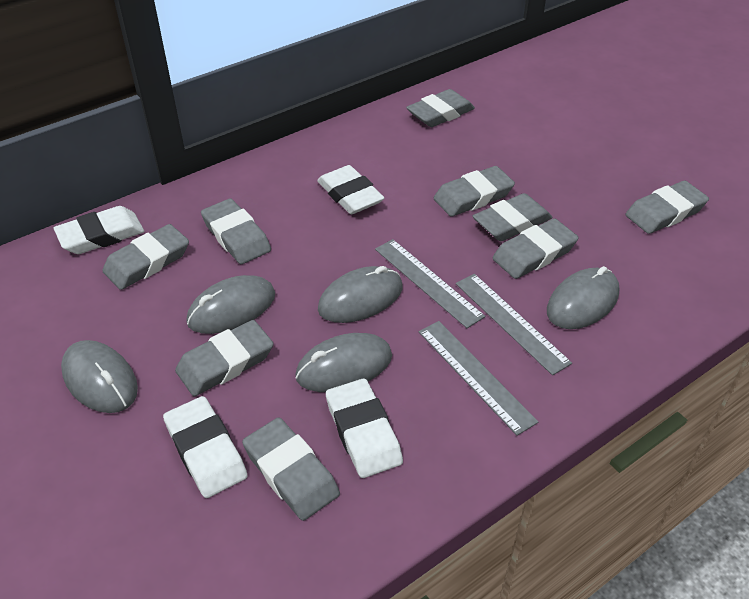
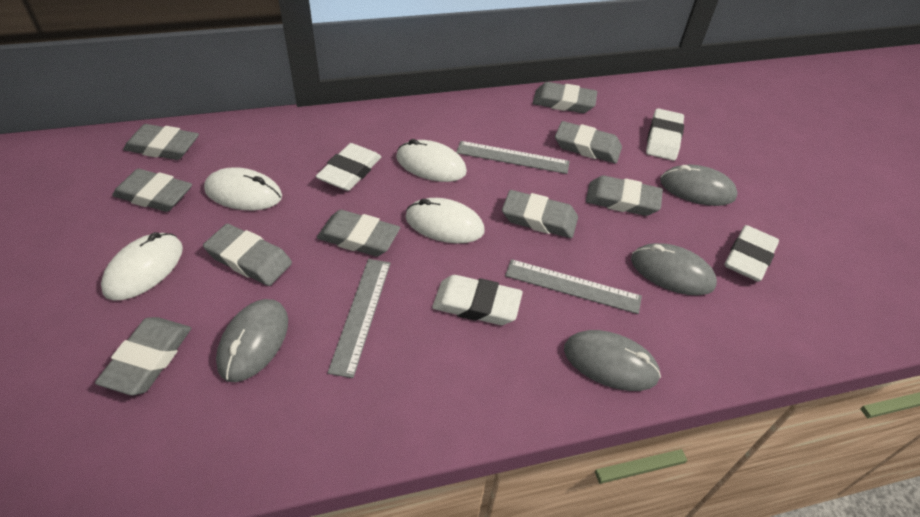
grey mouse: 5 -> 4
white mouse: 0 -> 4

